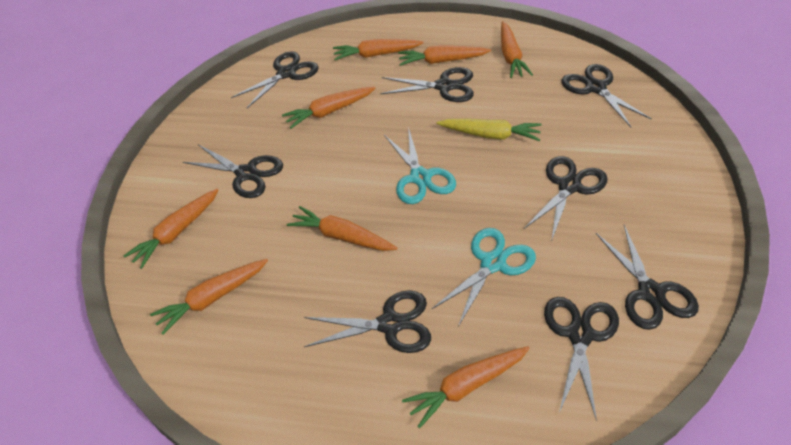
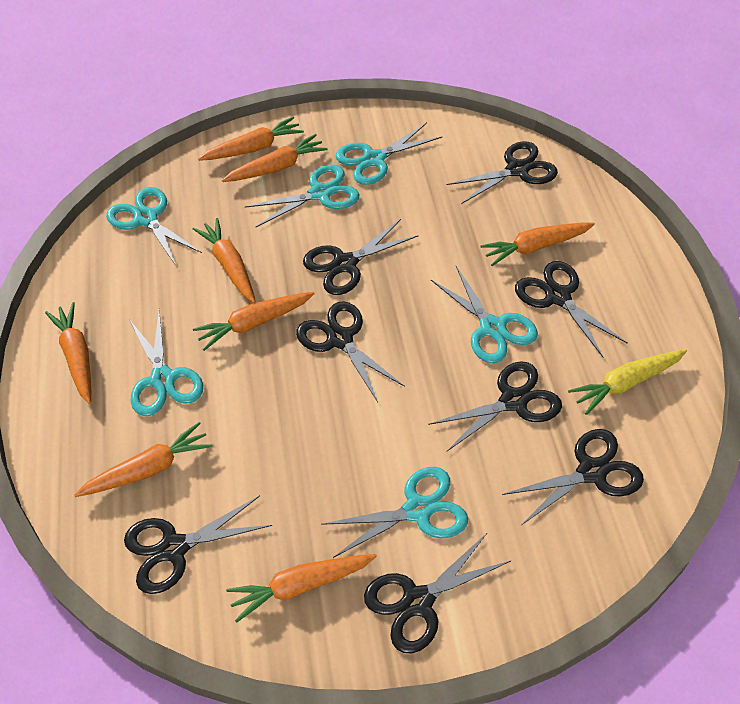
turquoise scissors: 2 -> 6

